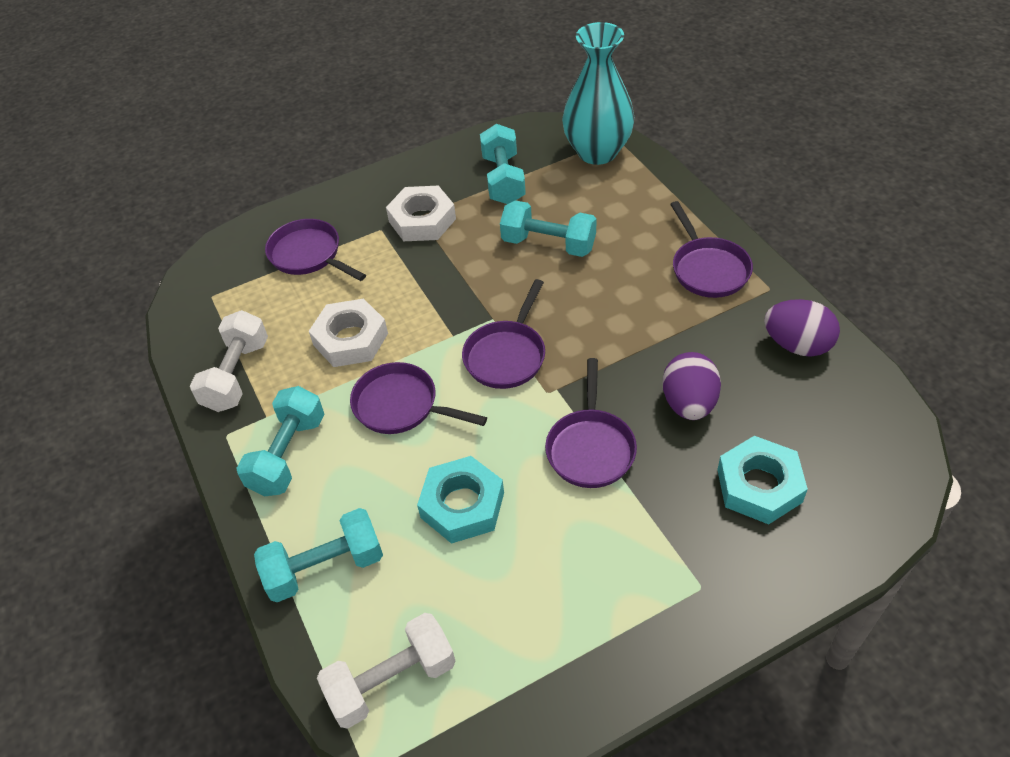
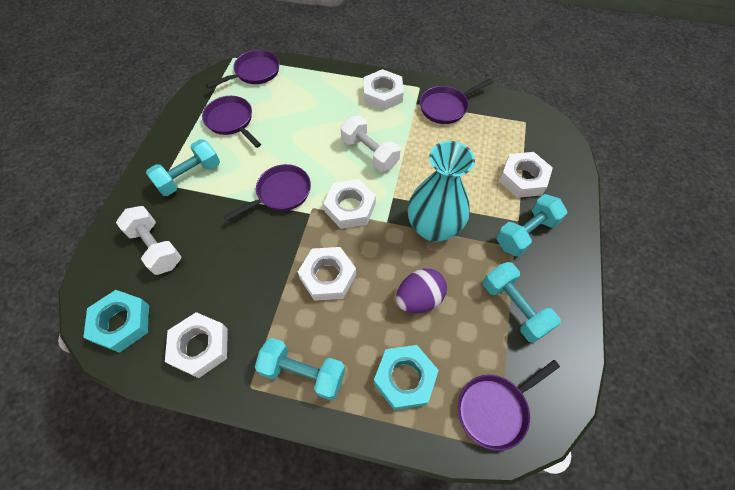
purple egg: 2 -> 1
white nut: 2 -> 5

